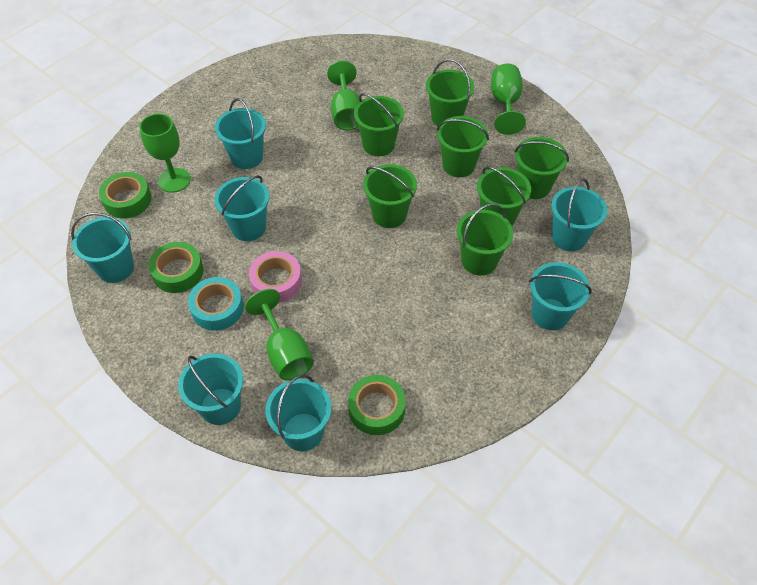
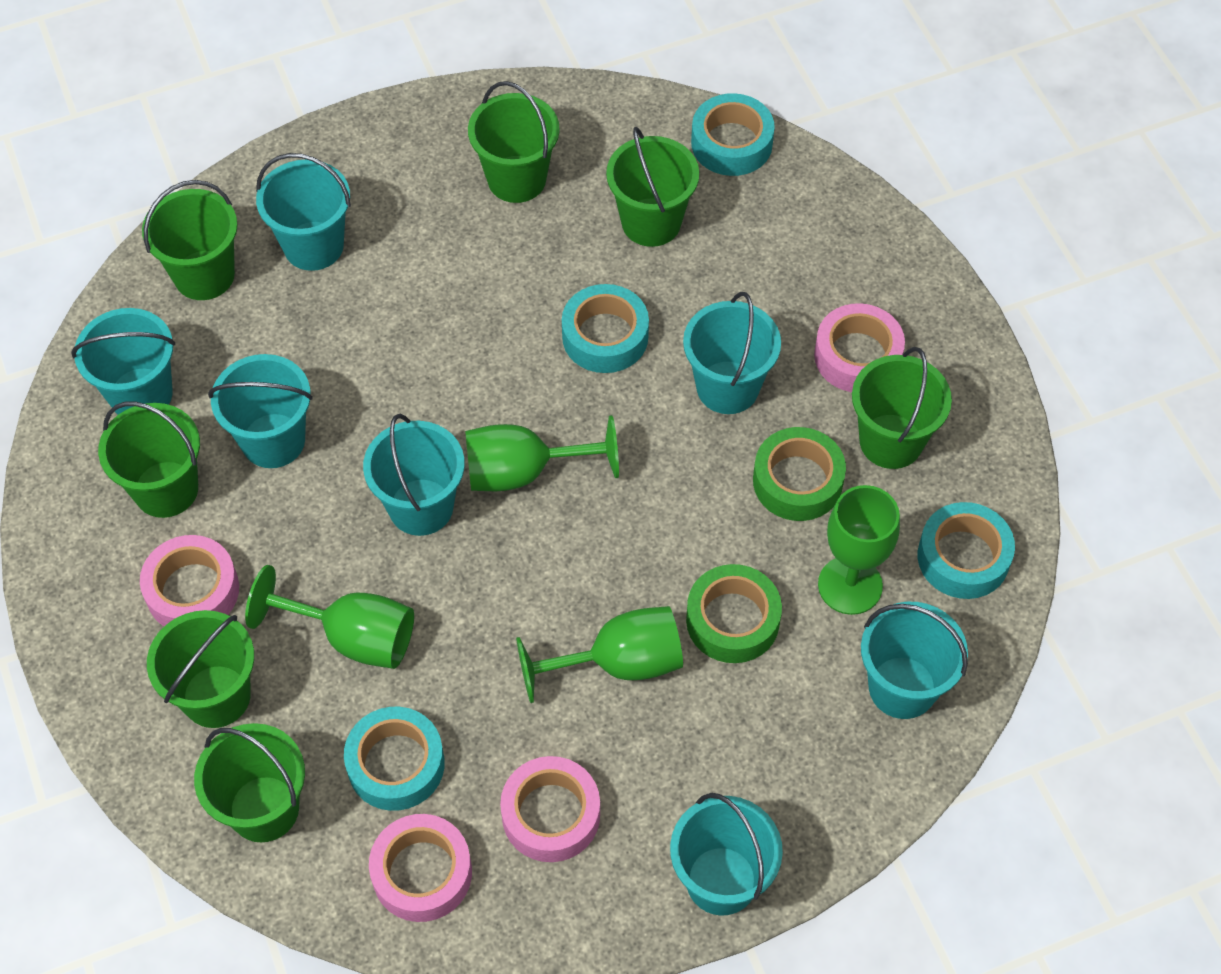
green tape: 3 -> 2
pink tape: 1 -> 4
turquoise tape: 1 -> 4

